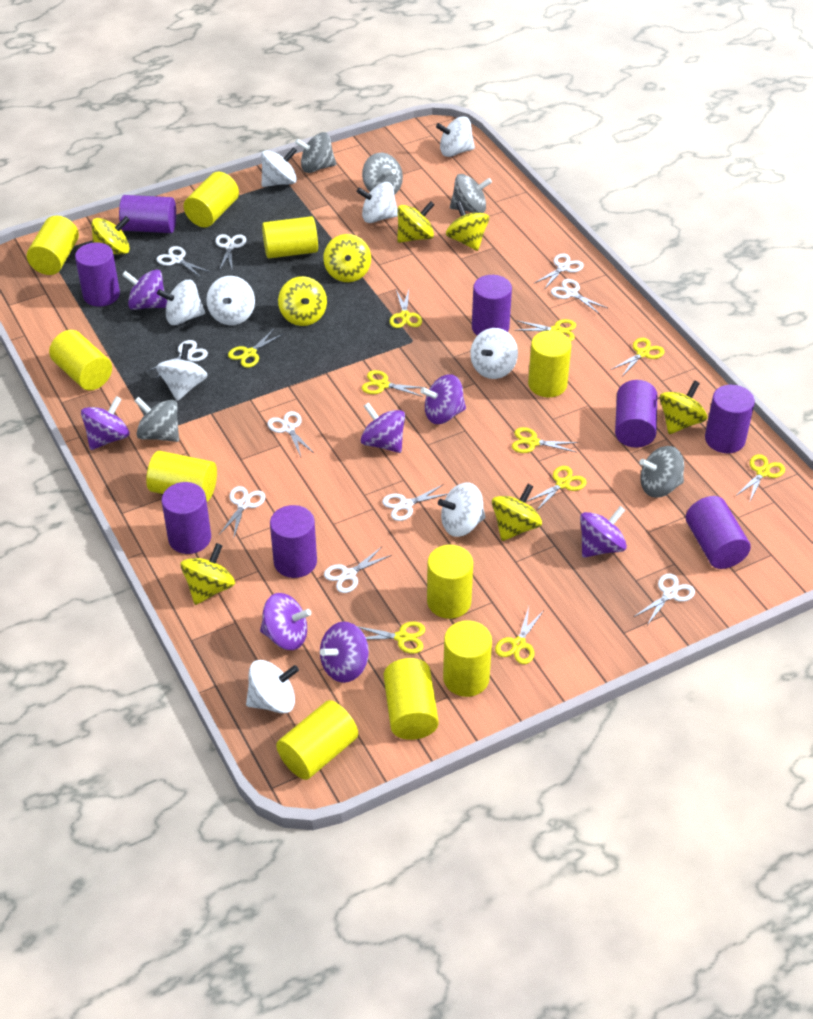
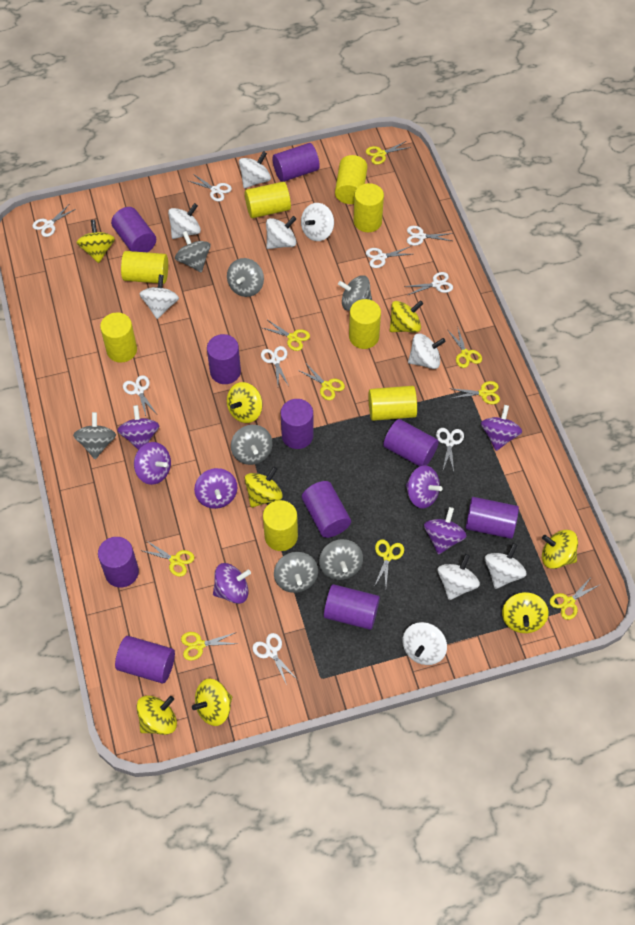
grey spinning top: 5 -> 7
purple cylinder: 8 -> 10
white scissors: 10 -> 9
yellow cylinder: 10 -> 8
yellow scissors: 10 -> 9

